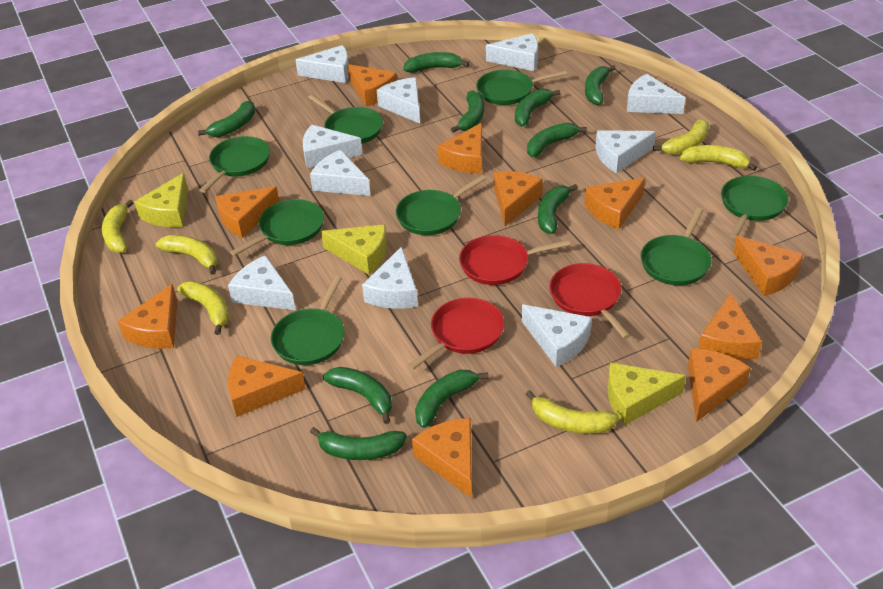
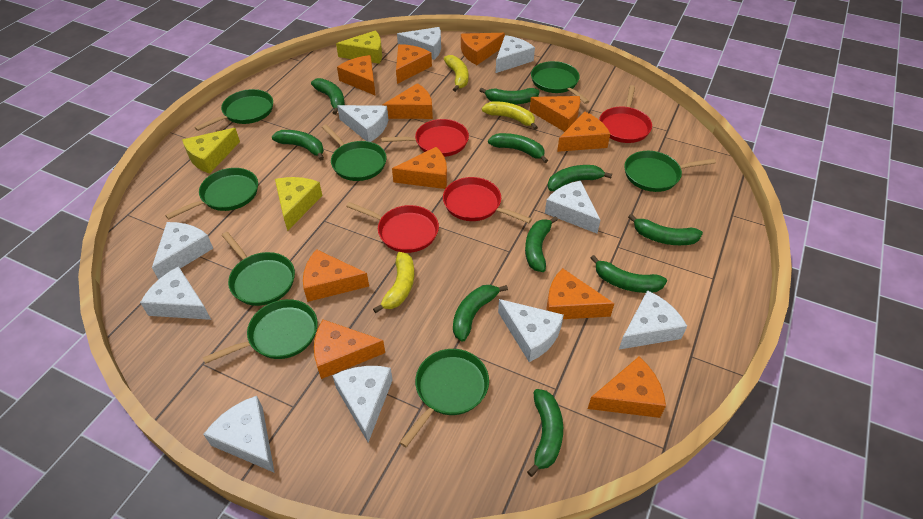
red pan: 3 -> 4
yellow banana: 6 -> 3

